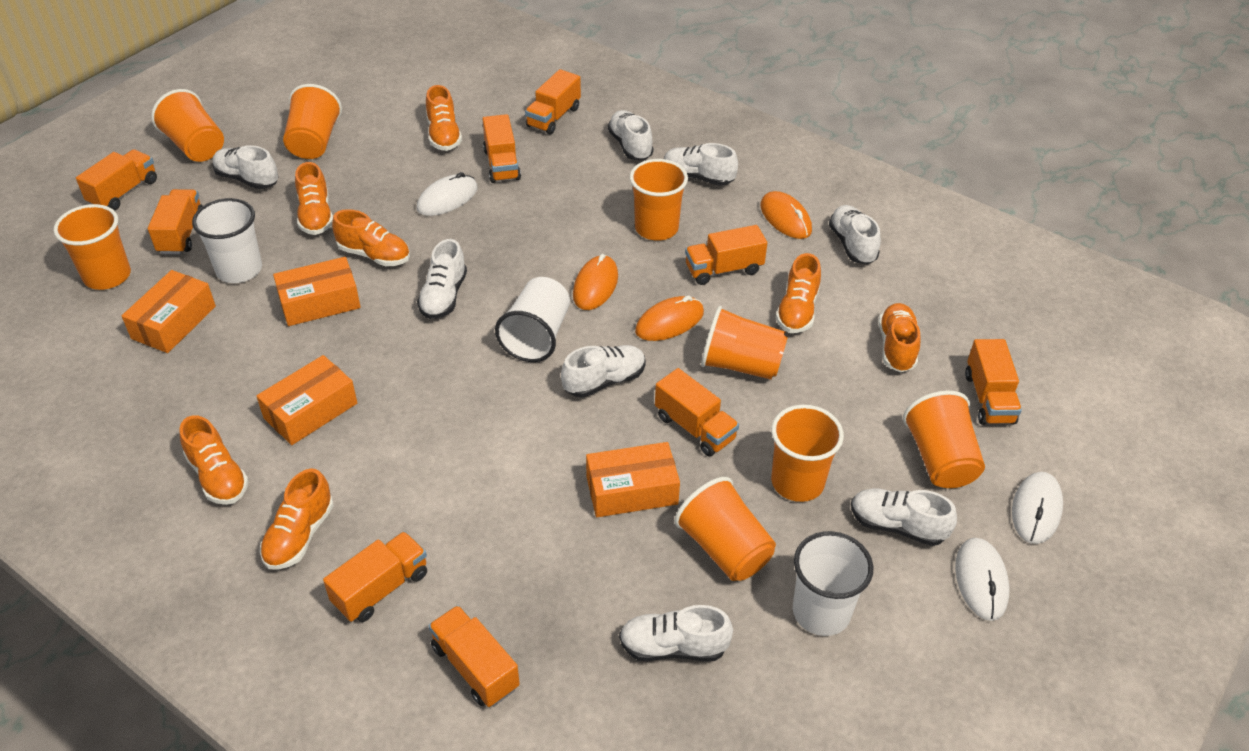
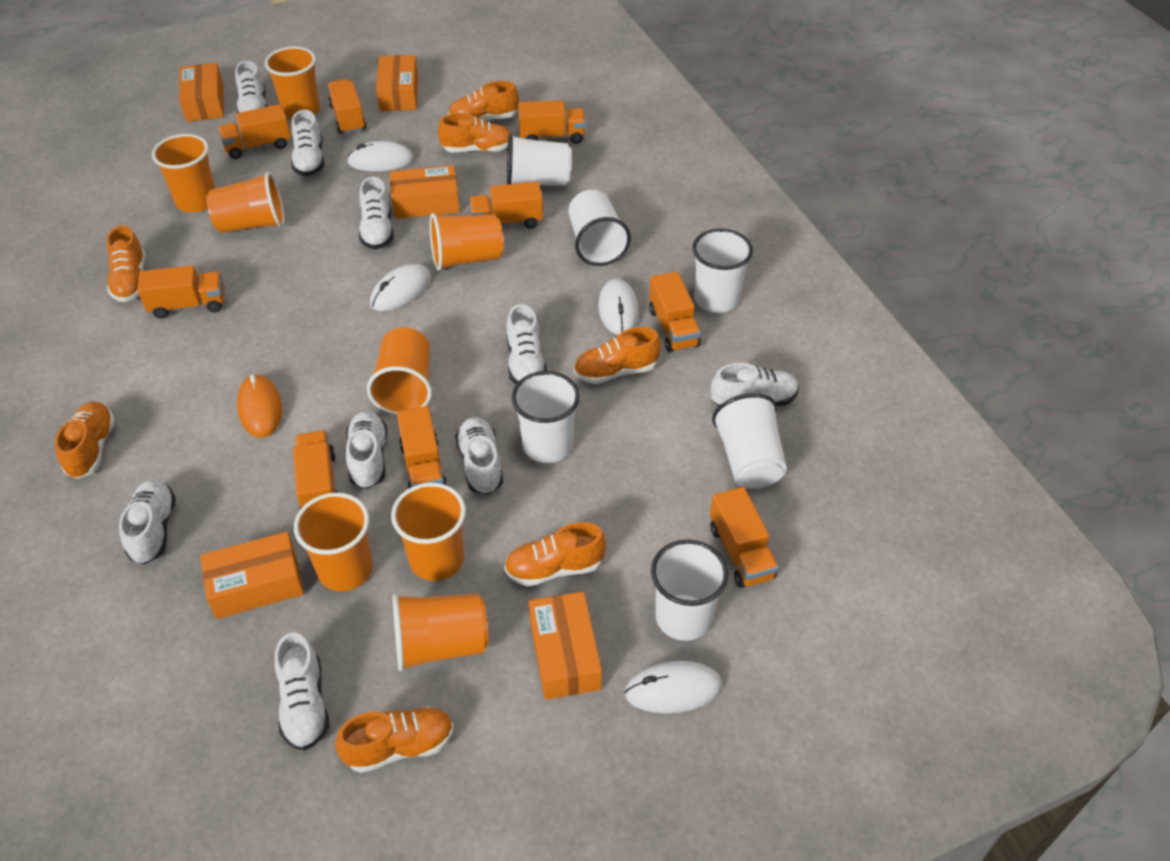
orange box: 4 -> 5
orange mouse: 3 -> 1
white cup: 3 -> 6
white mouse: 3 -> 4
white shoe: 8 -> 9

